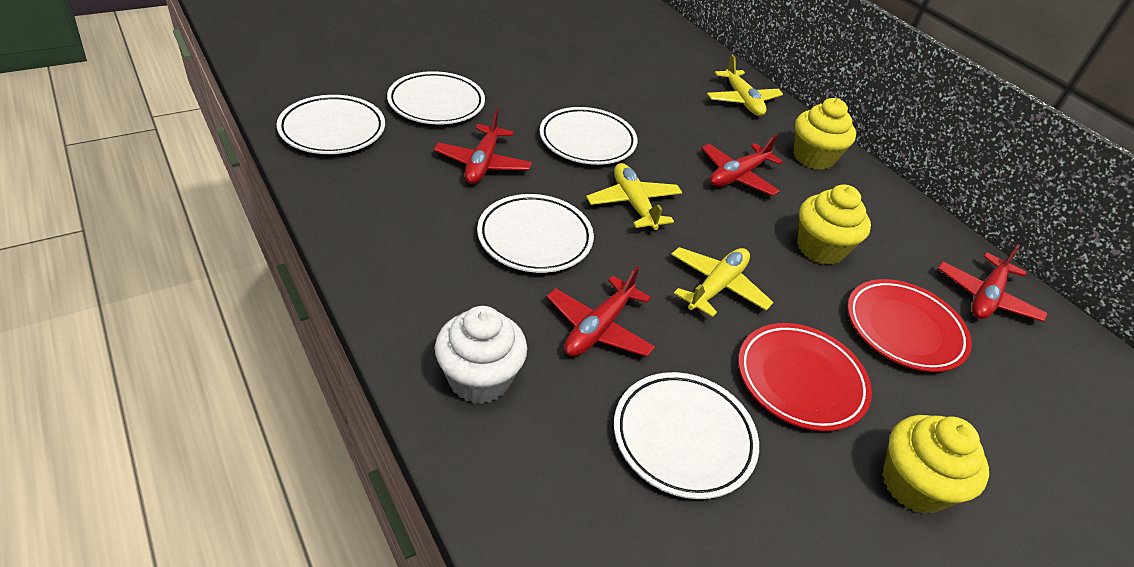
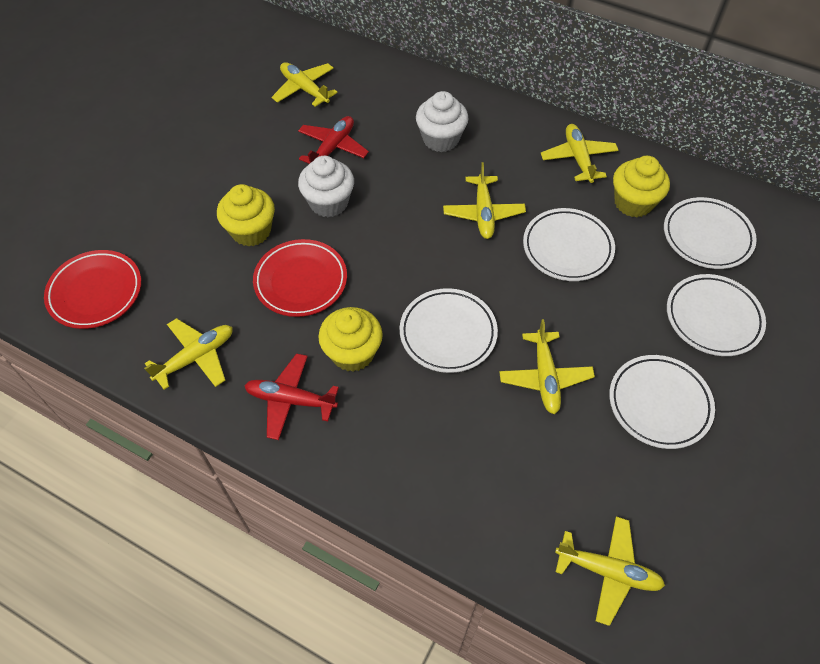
red plane: 4 -> 2
white cupcake: 1 -> 2
yellow plane: 3 -> 6

